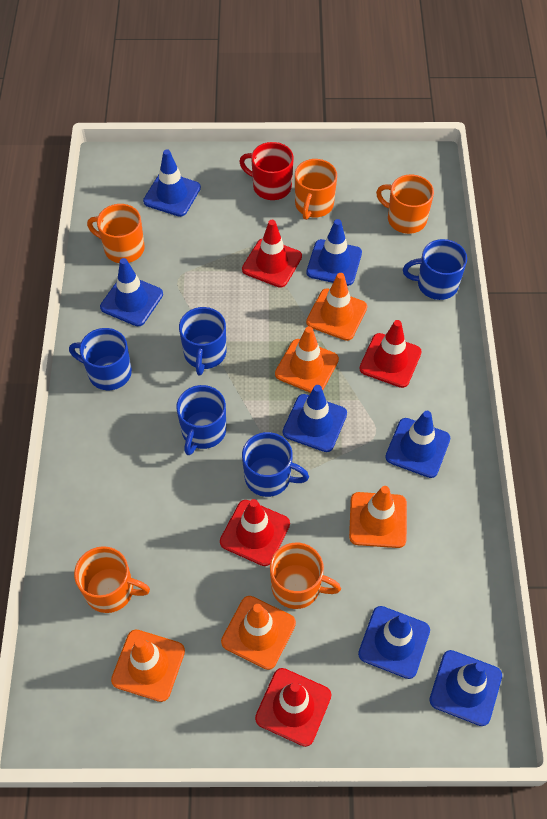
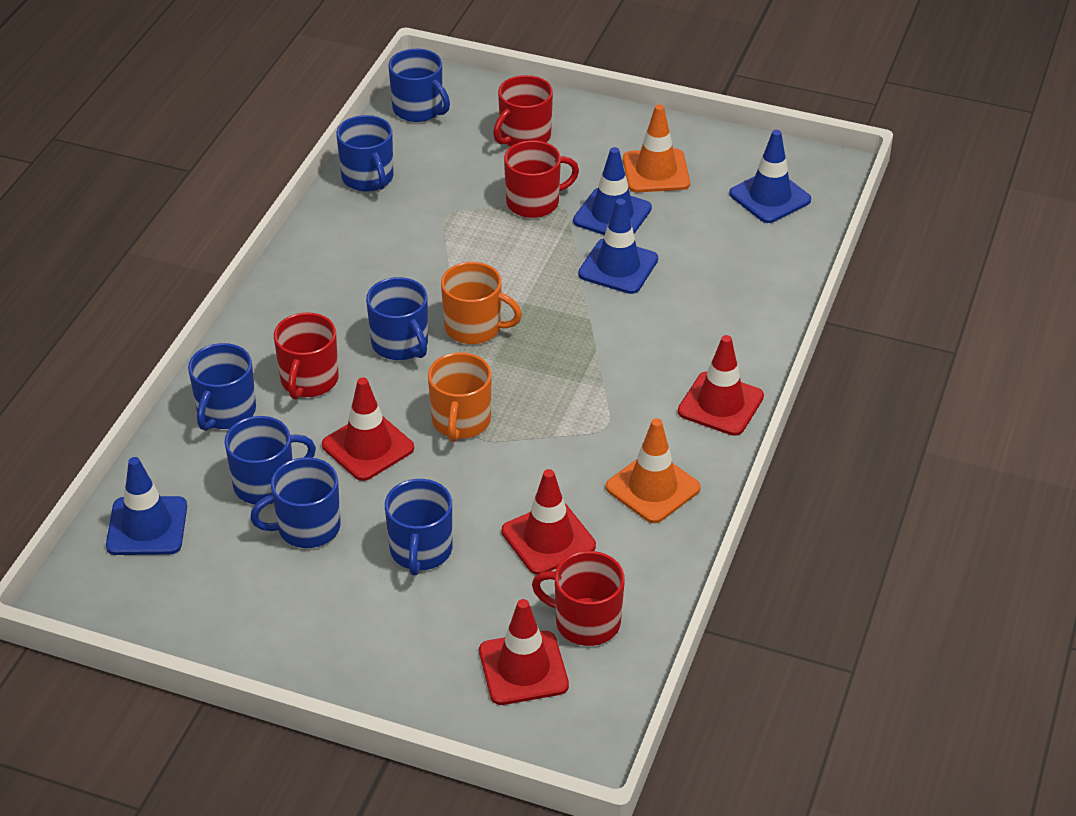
blue mug: 5 -> 7
blue traffic cone: 7 -> 4
orange mug: 5 -> 2
orange traffic cone: 5 -> 2
red mug: 1 -> 4

